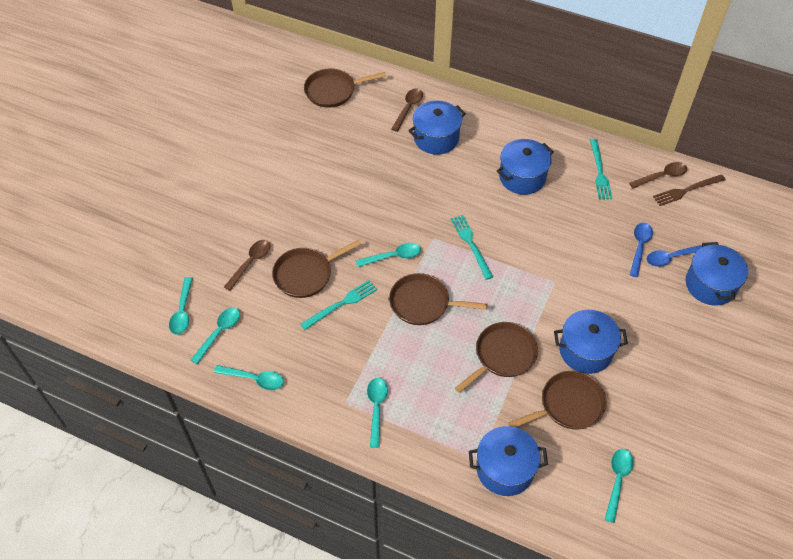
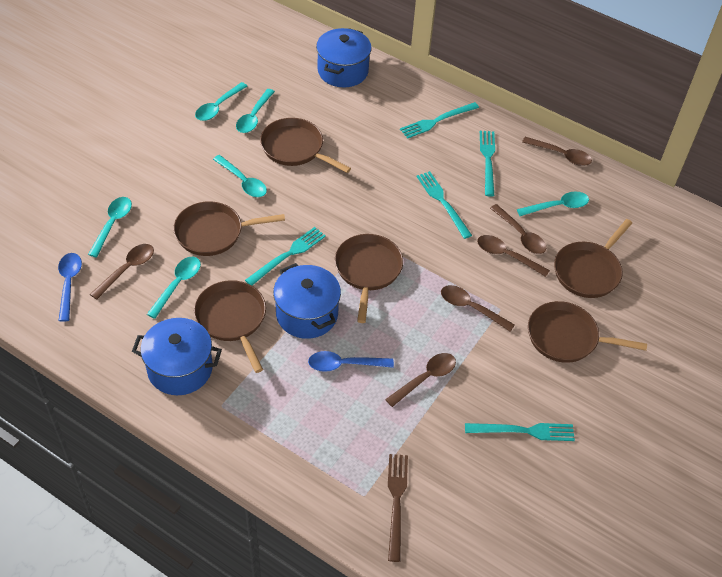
blue pot: 5 -> 3
brown pan: 5 -> 6
brown spoon: 3 -> 6
turquoise fork: 3 -> 5

